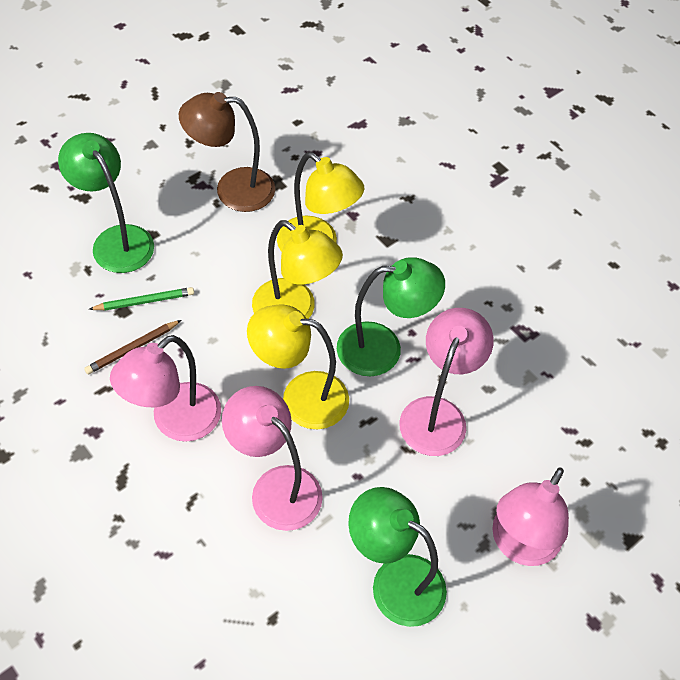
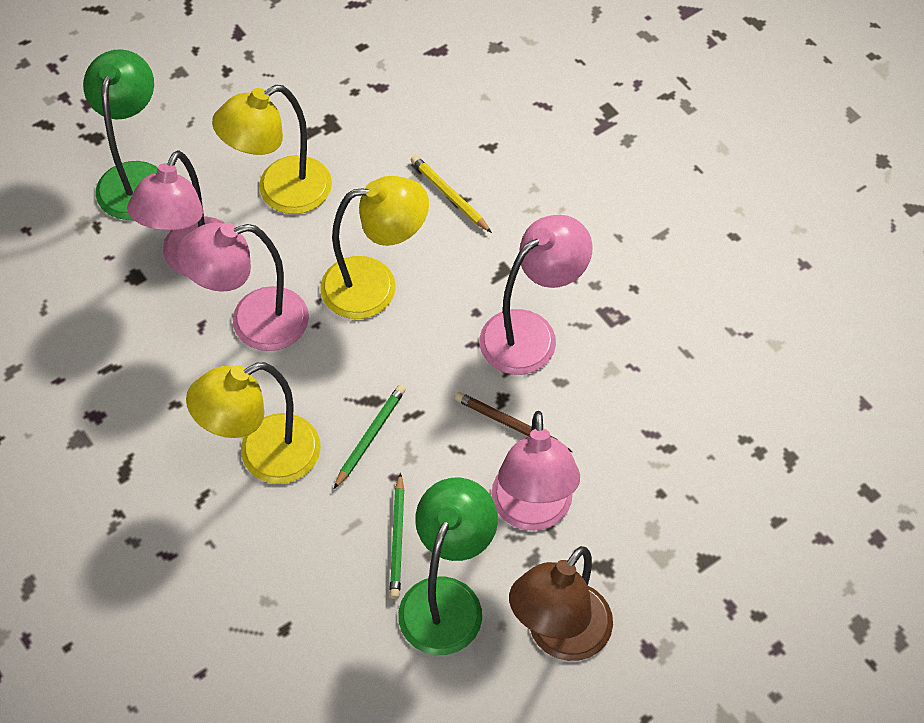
green lamp: 3 -> 2
green pencil: 1 -> 2
yellow pencil: 0 -> 1

